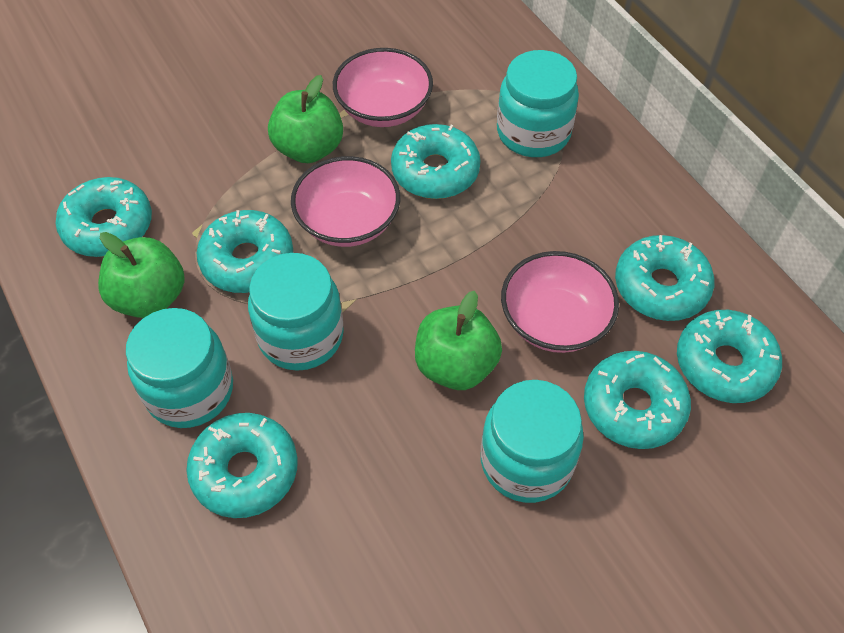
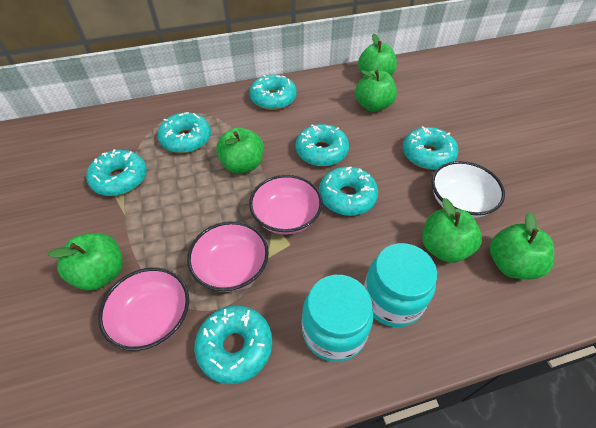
green apple: 3 -> 6
turquoise jar: 4 -> 2
white bowl: 0 -> 1

